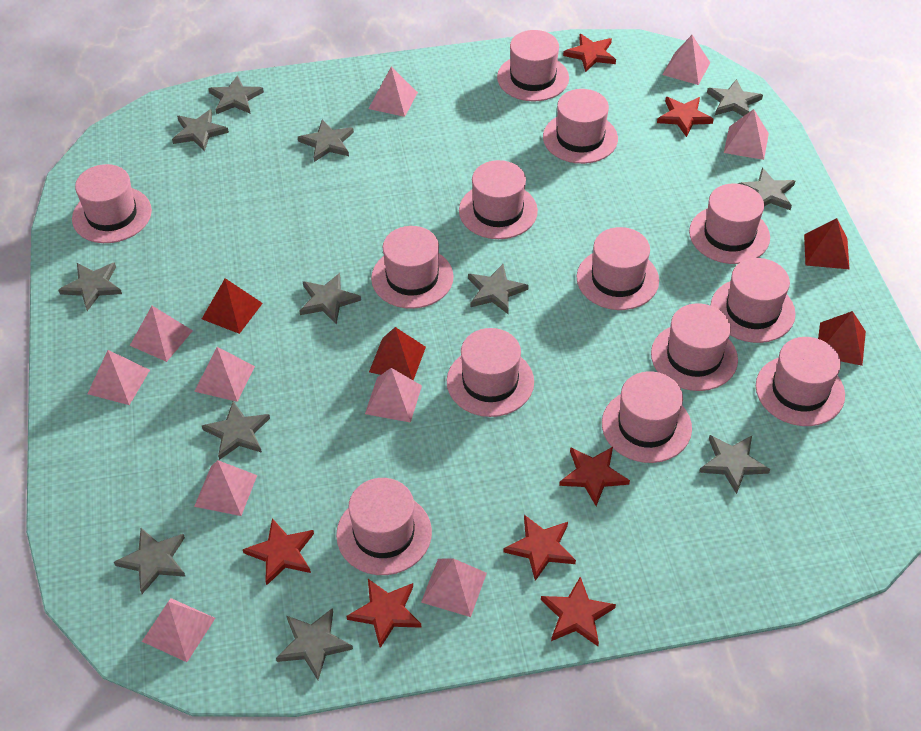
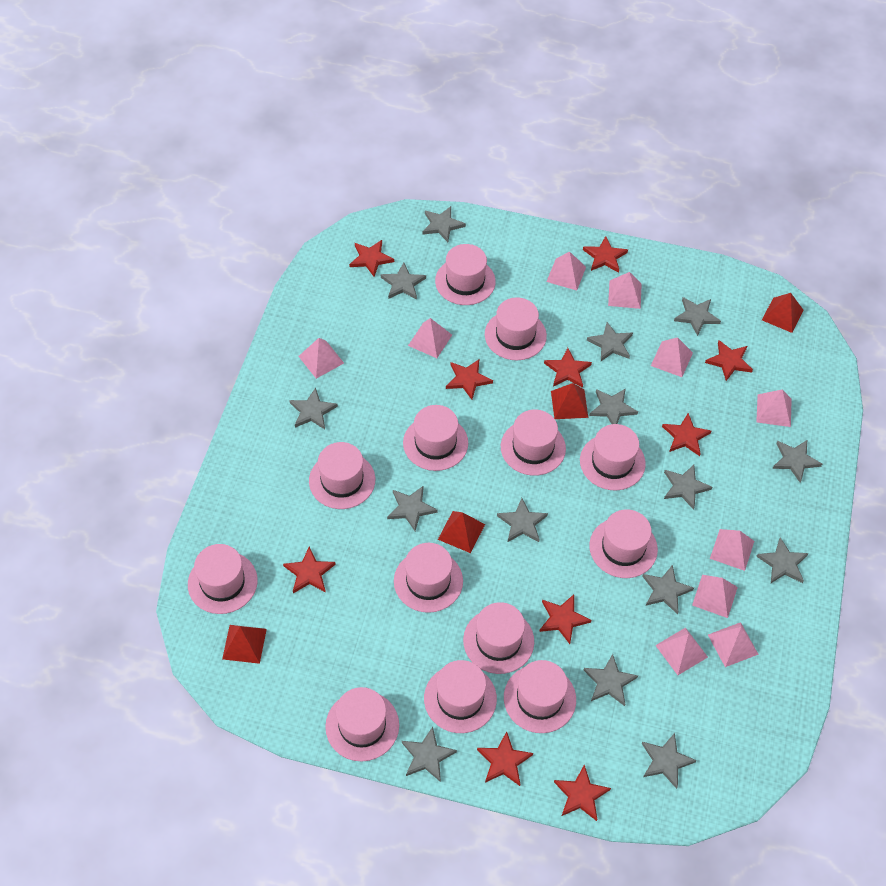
grey star: 12 -> 15
red star: 7 -> 10

